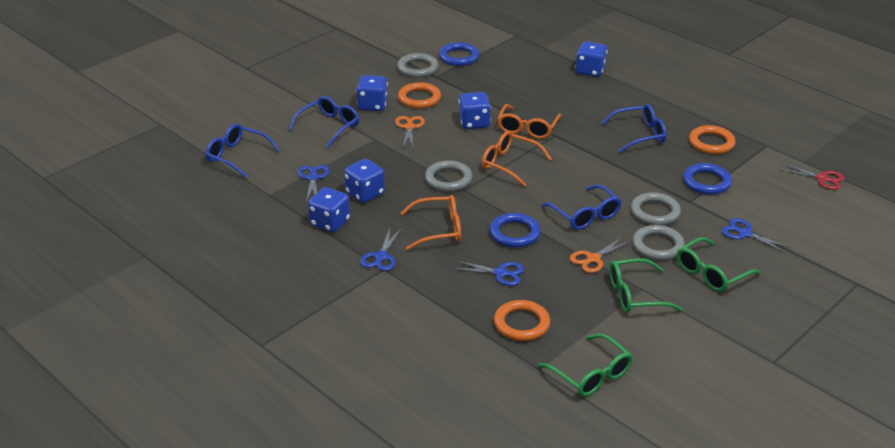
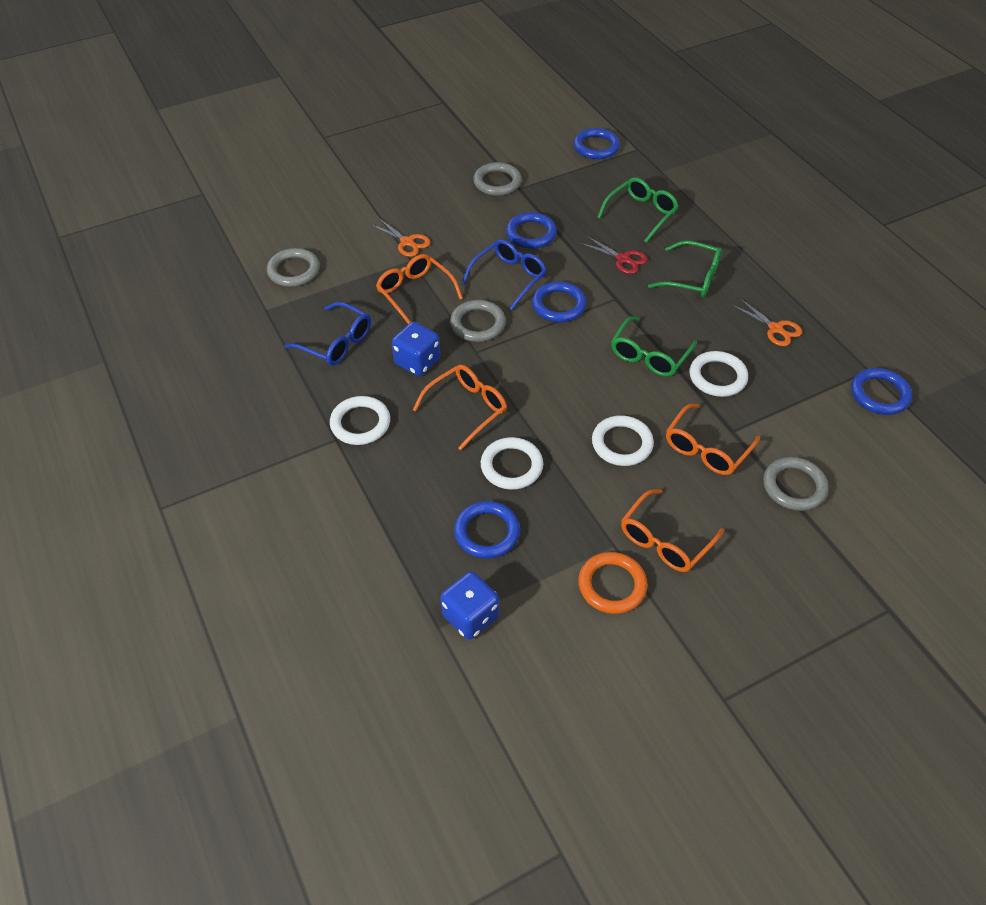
blue dice: 5 -> 2
blue glasses: 4 -> 2
blue ring: 3 -> 5
blue scissors: 4 -> 0
orange glasses: 3 -> 4
orange ring: 3 -> 1
white ring: 0 -> 4

